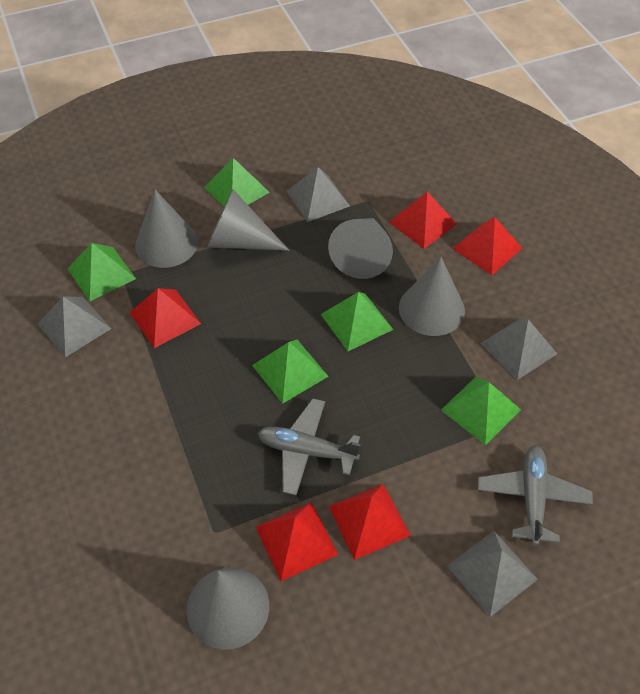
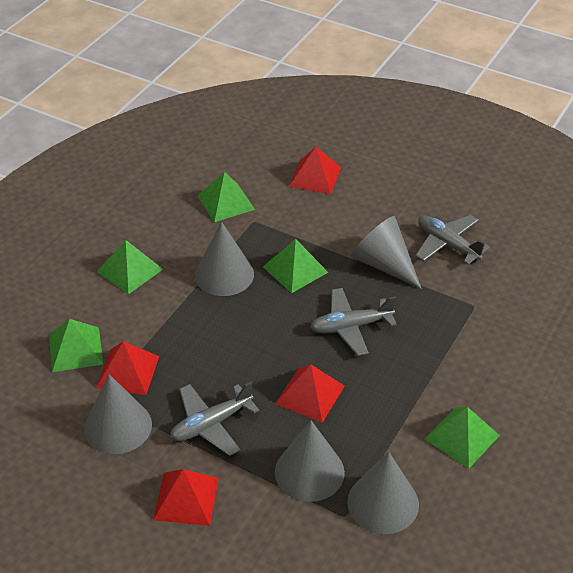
grey plane: 2 -> 3
grey pyramid: 4 -> 0
red pyramid: 5 -> 4

